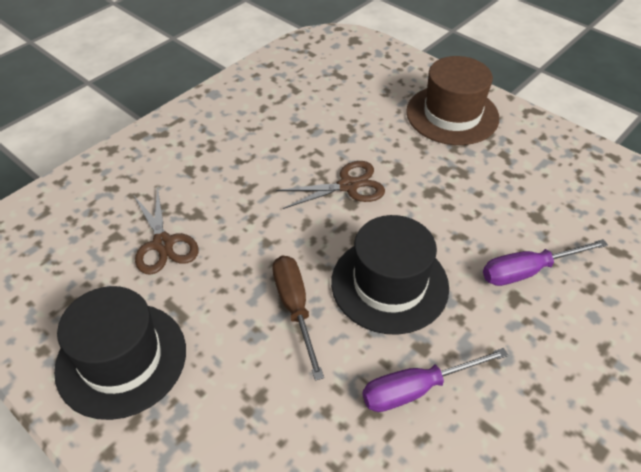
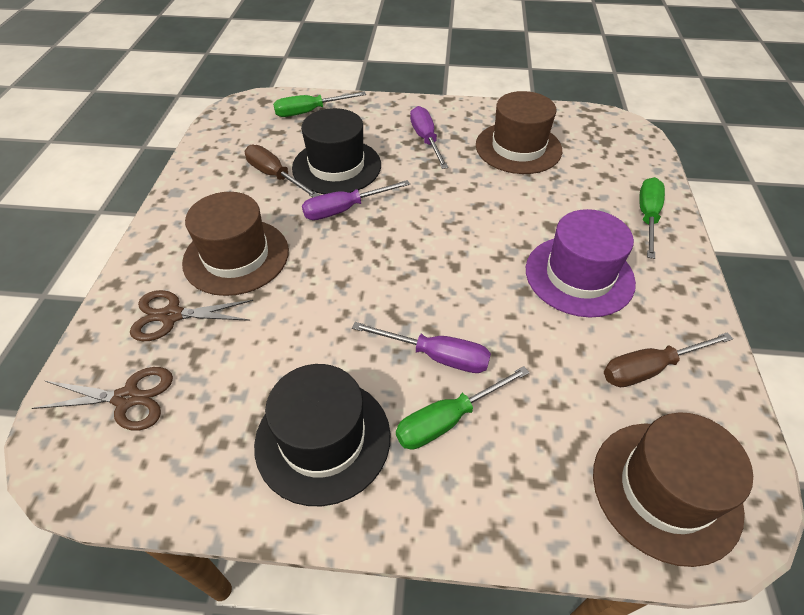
brown hat: 1 -> 3
brown screwdriver: 1 -> 2
green screwdriver: 0 -> 3
purple hat: 0 -> 1
purple screwdriver: 2 -> 3

